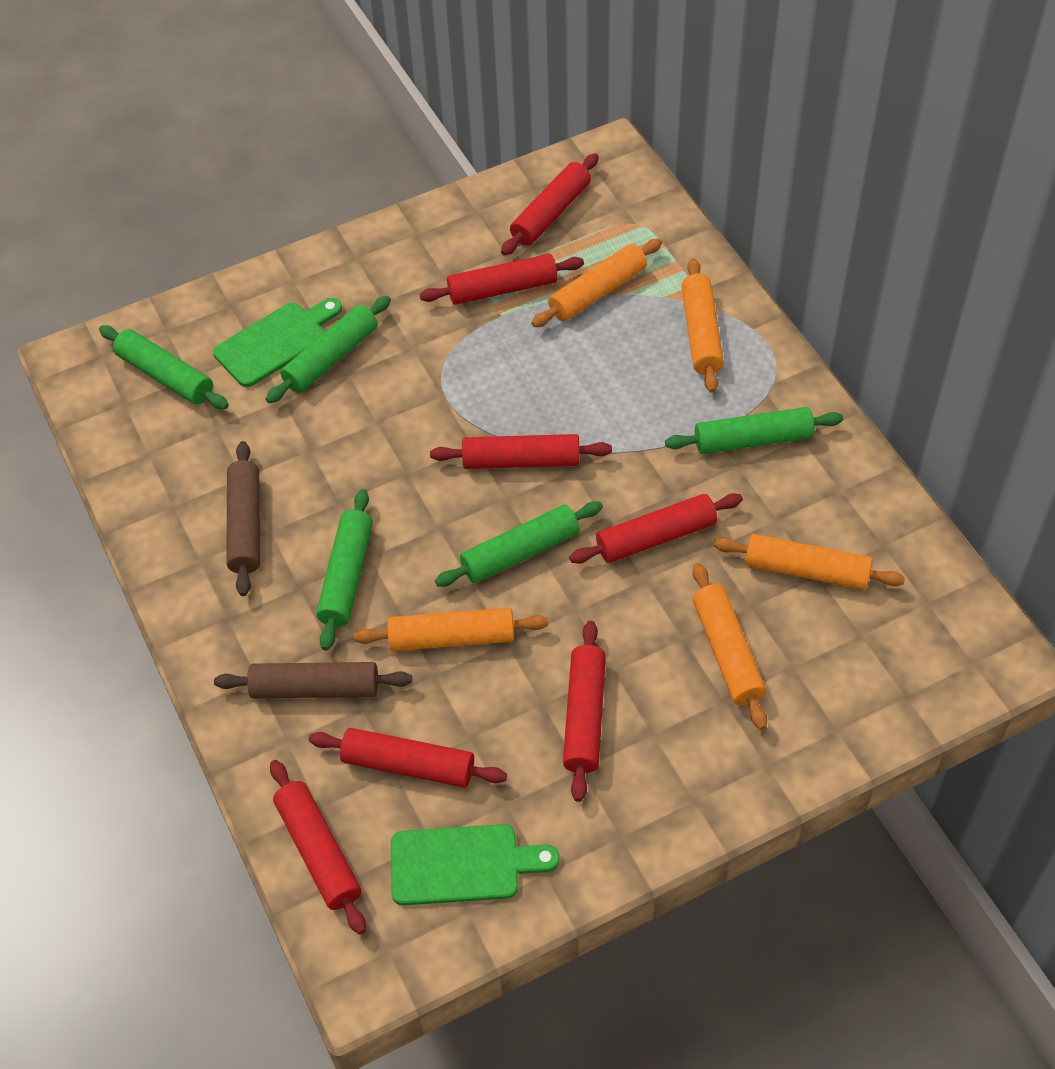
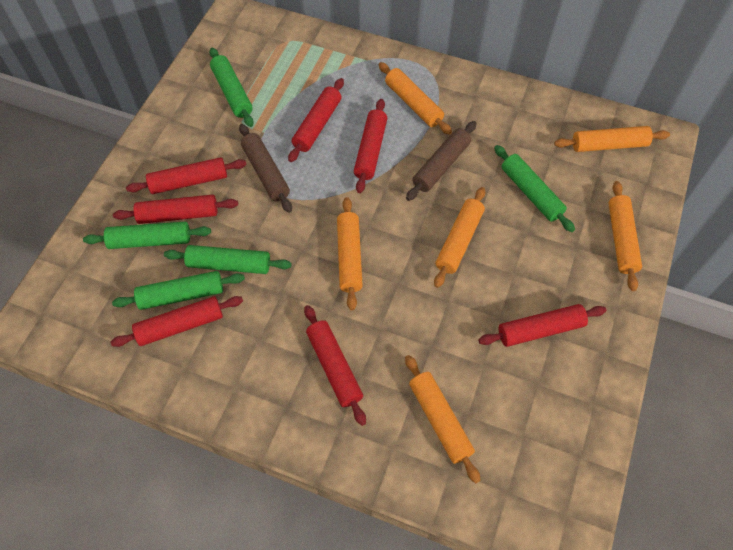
green cutting board: 2 -> 0
orange rolling pin: 5 -> 6

